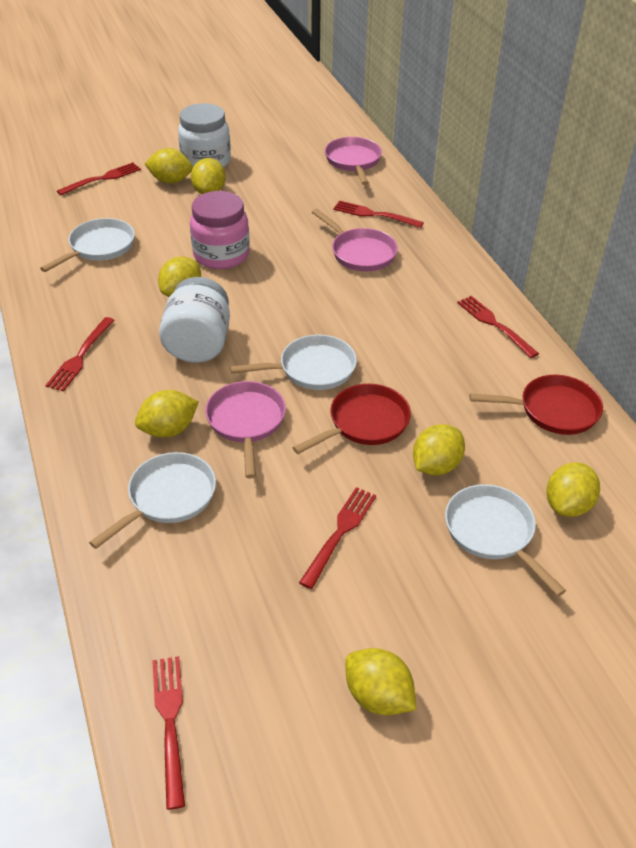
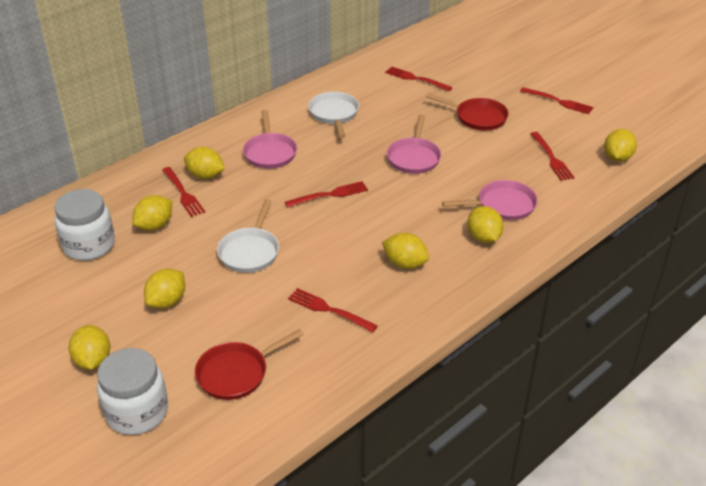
pink jar: 1 -> 0
white pan: 4 -> 2

